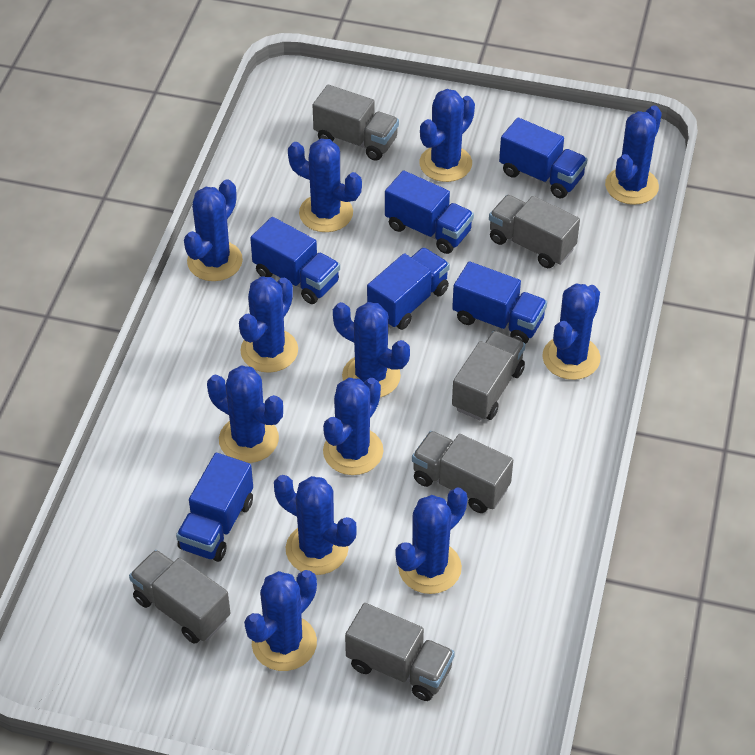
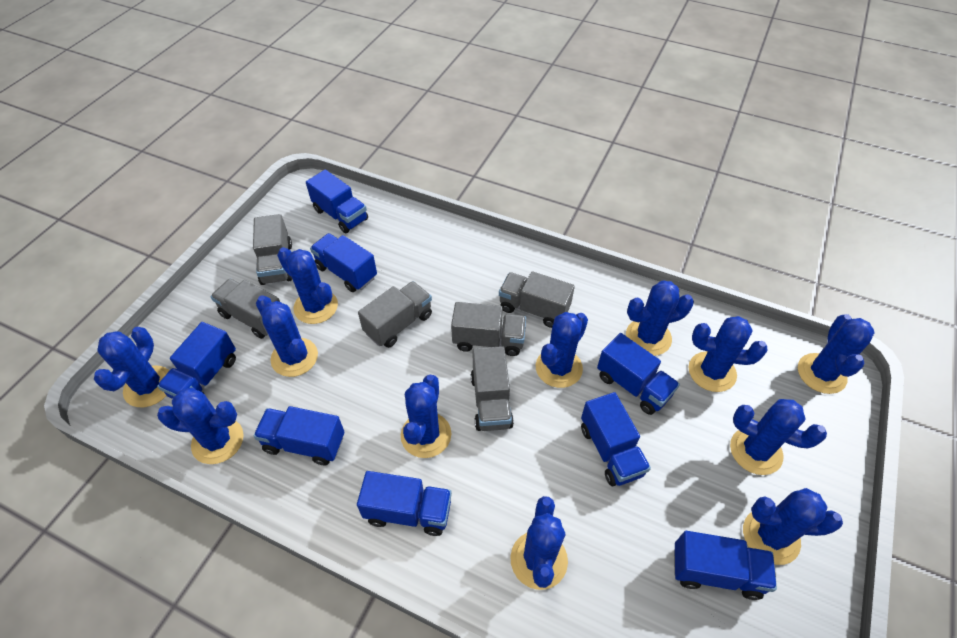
blue truck: 6 -> 8

